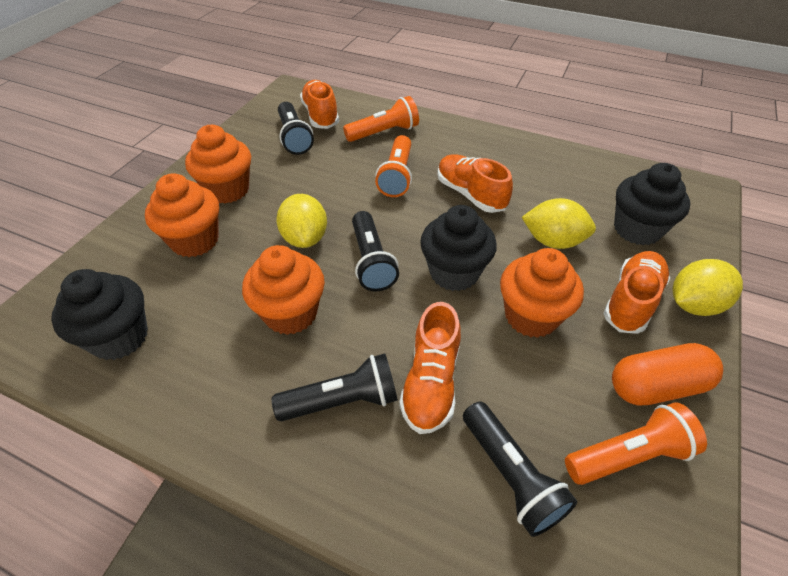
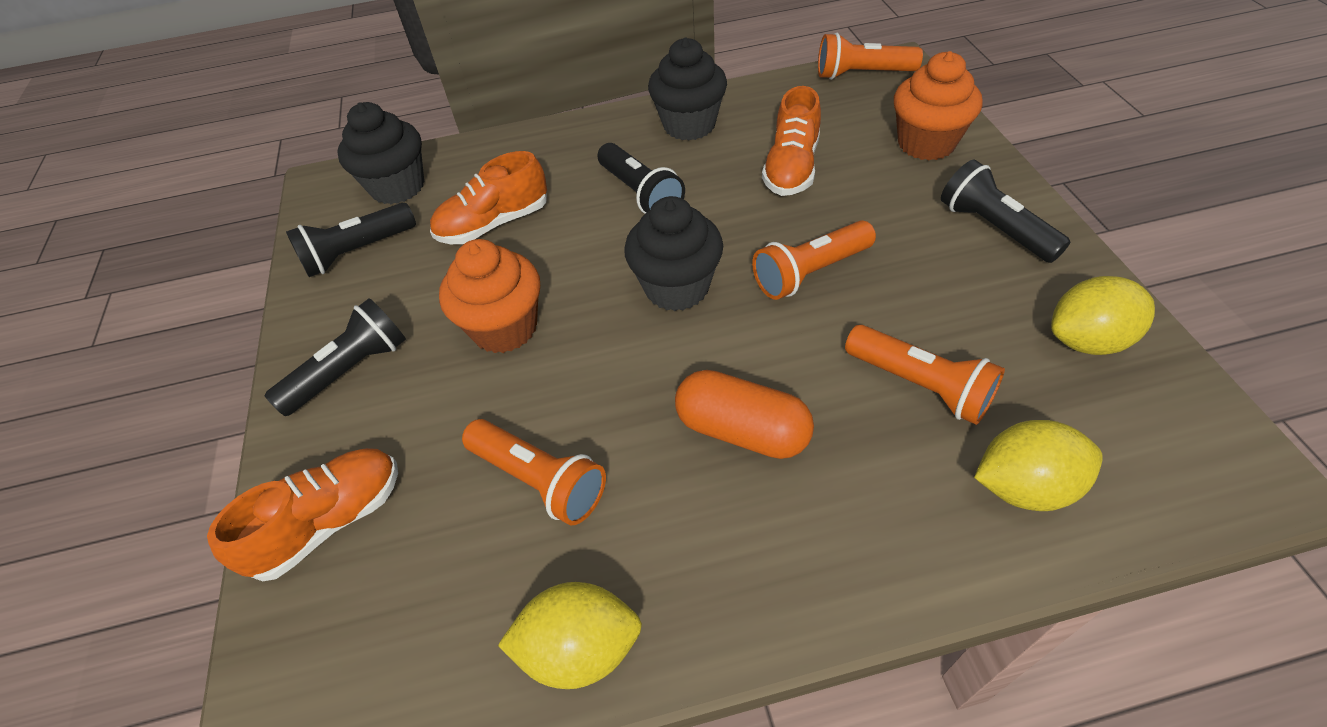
orange cupcake: 4 -> 2
orange flashlight: 3 -> 4
orange shoe: 4 -> 3

